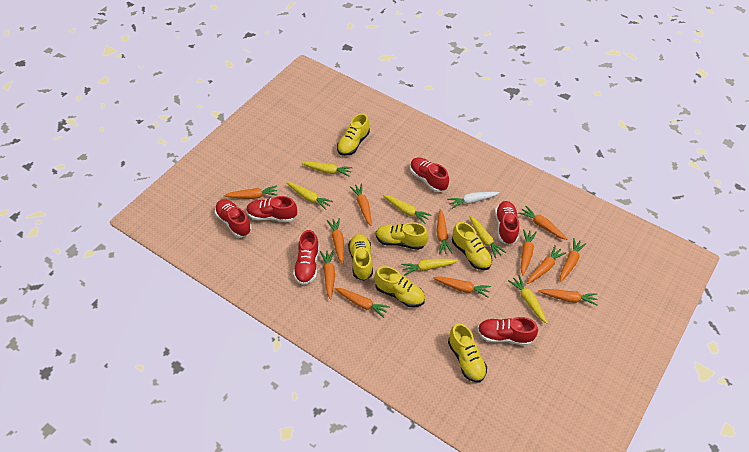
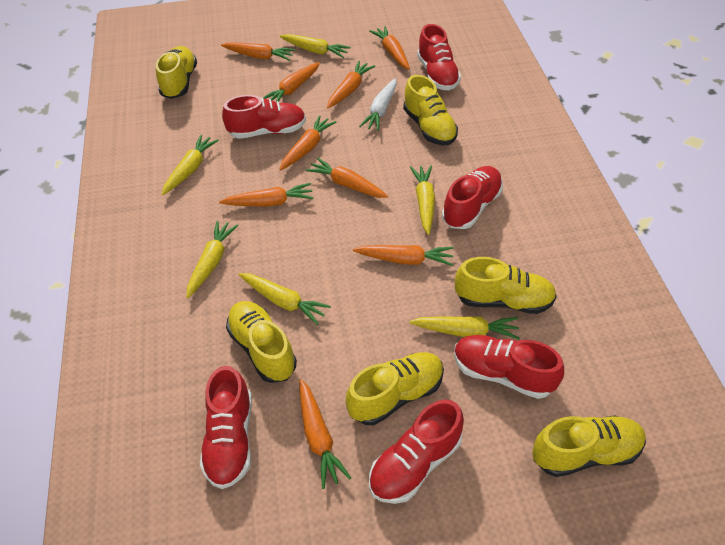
orange carrot: 12 -> 9

